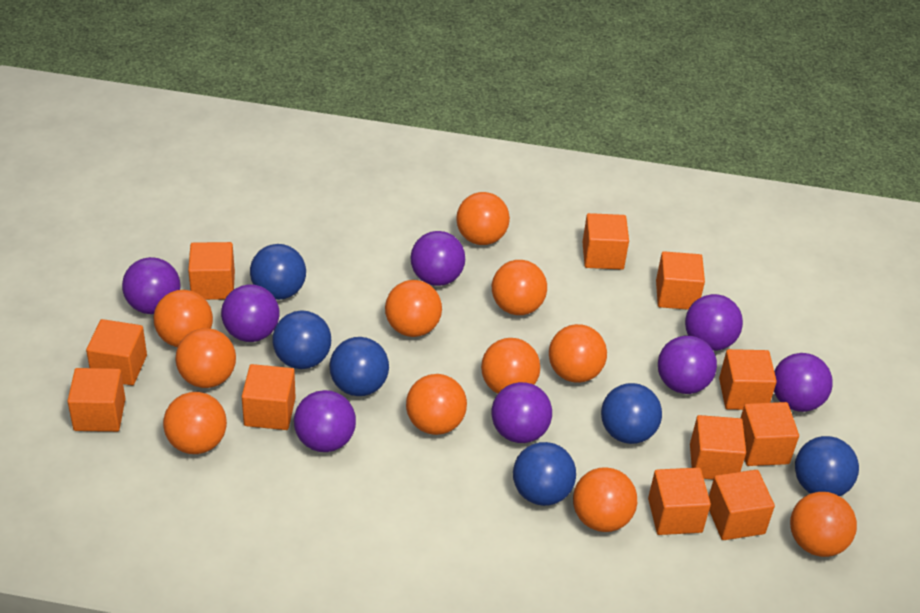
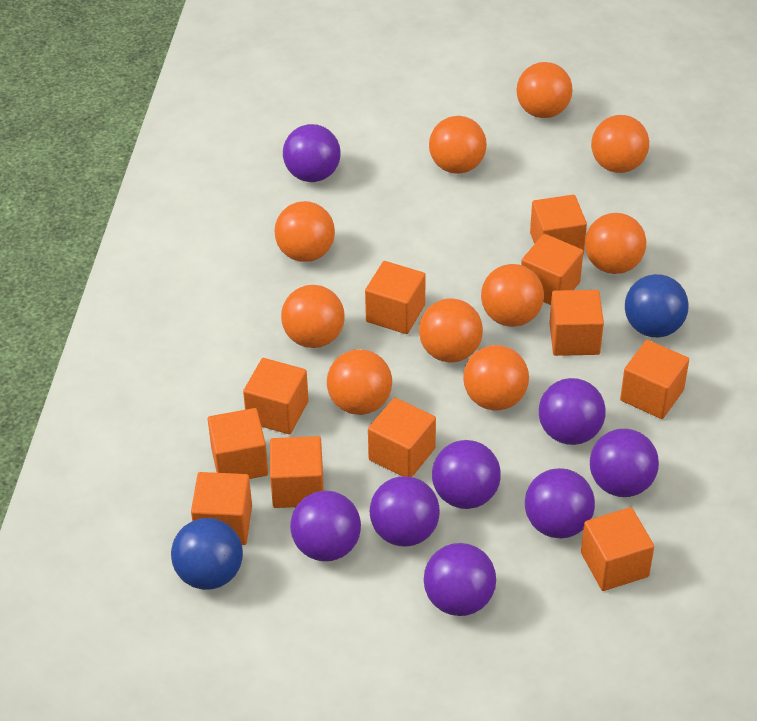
blue ball: 6 -> 2
orange ball: 11 -> 10

